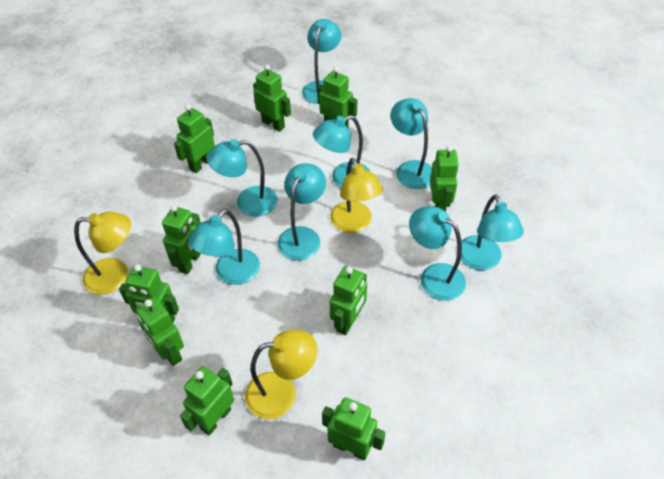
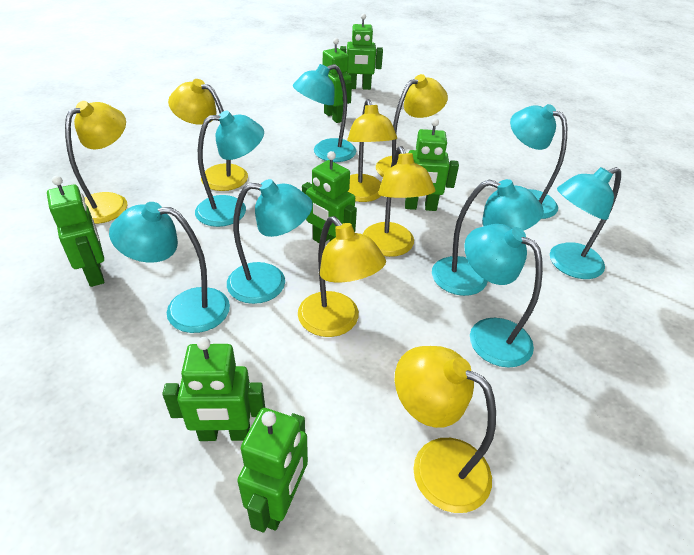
green robot: 10 -> 7
yellow lamp: 3 -> 7

